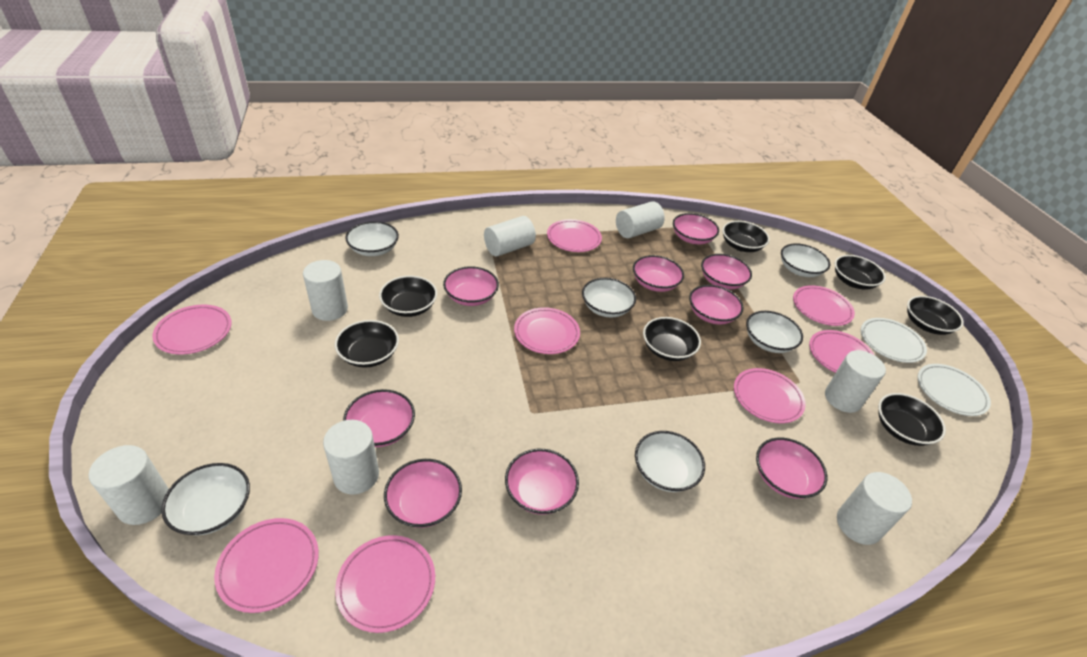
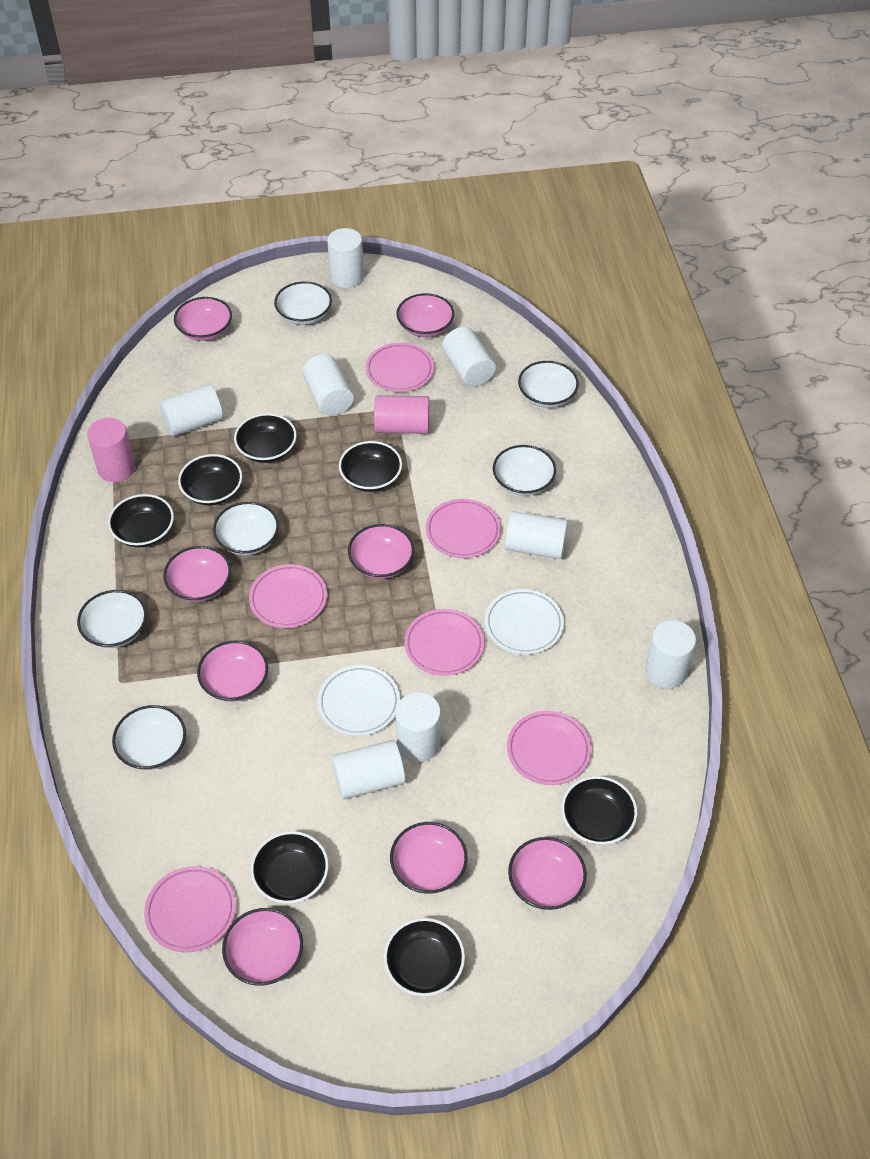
pink bowl: 9 -> 8
pink cylinder: 0 -> 2
pink plate: 8 -> 6
white cylinder: 7 -> 8

